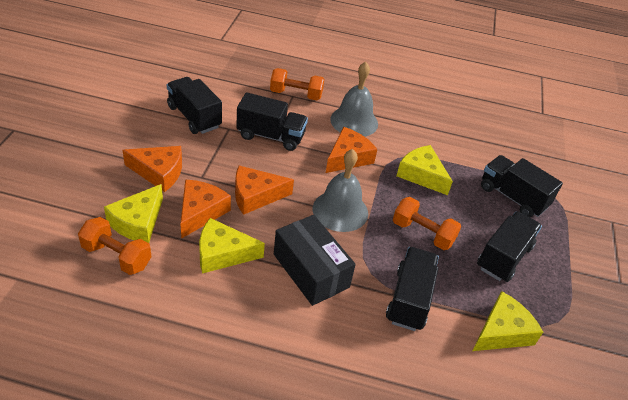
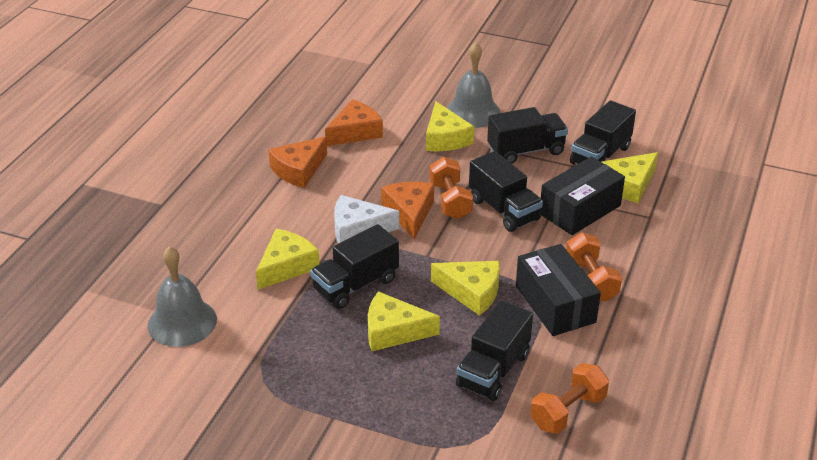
black box: 1 -> 2
orange cheese: 4 -> 3
white cheese: 0 -> 1
yellow cheese: 4 -> 5

